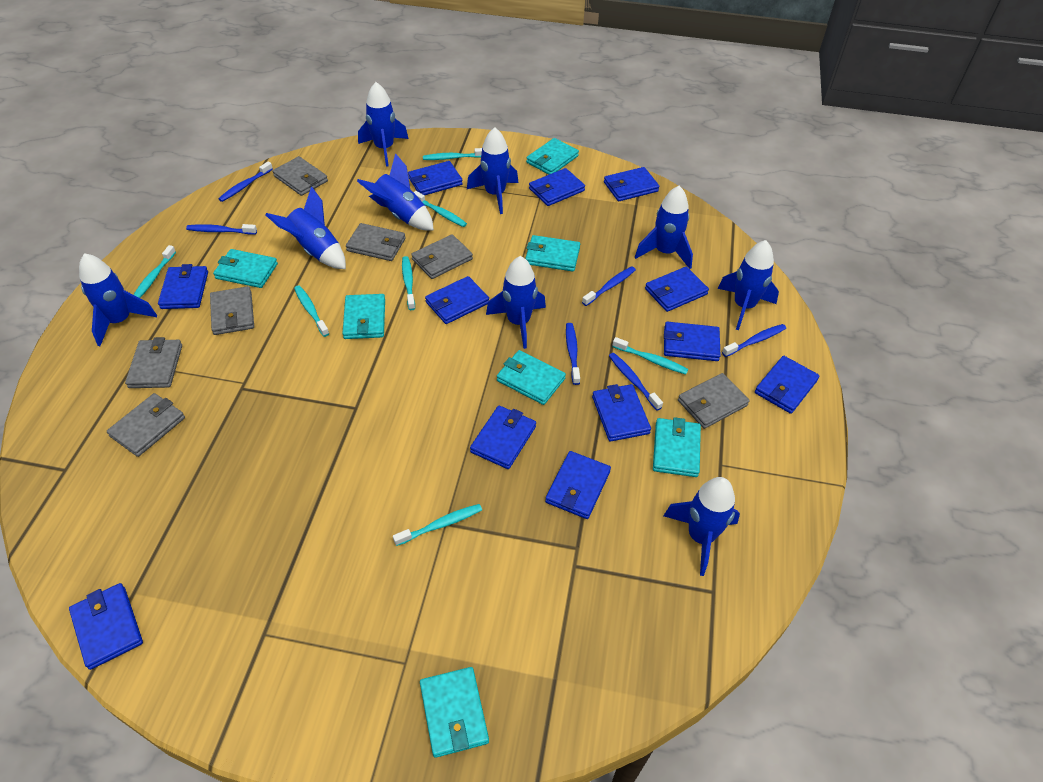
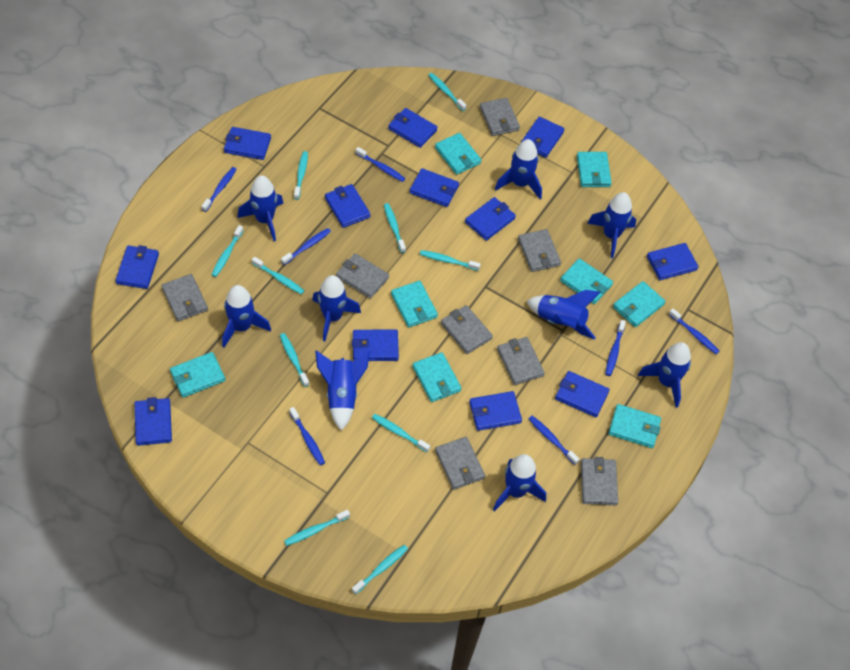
blue toothbrush: 6 -> 7
grey wallet: 7 -> 8
turquoise toothbrush: 7 -> 10
turquoise wallet: 7 -> 8

